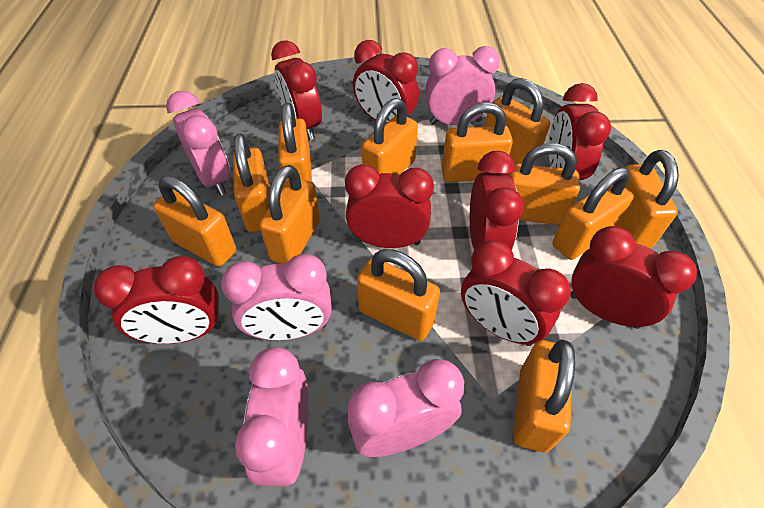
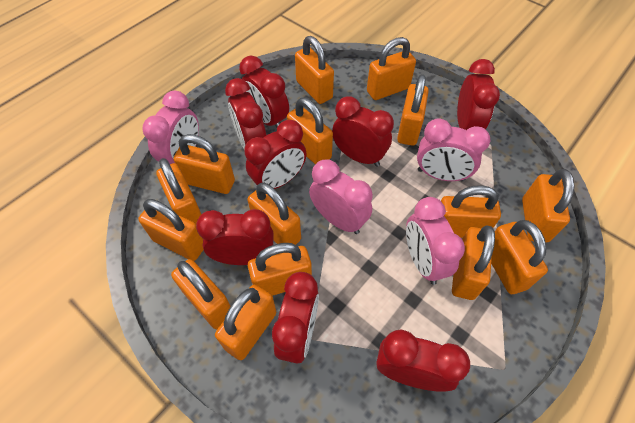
orange padlock: 12 -> 15
pink clock: 5 -> 4

